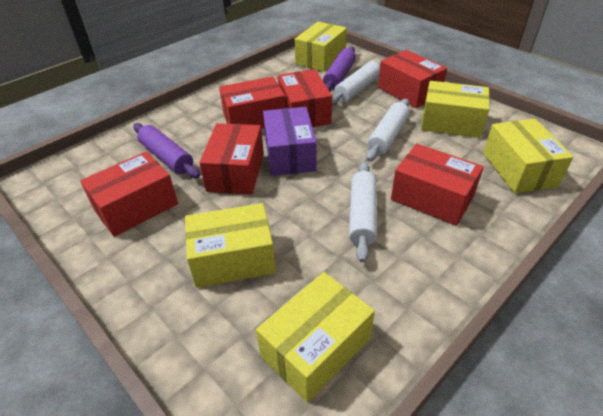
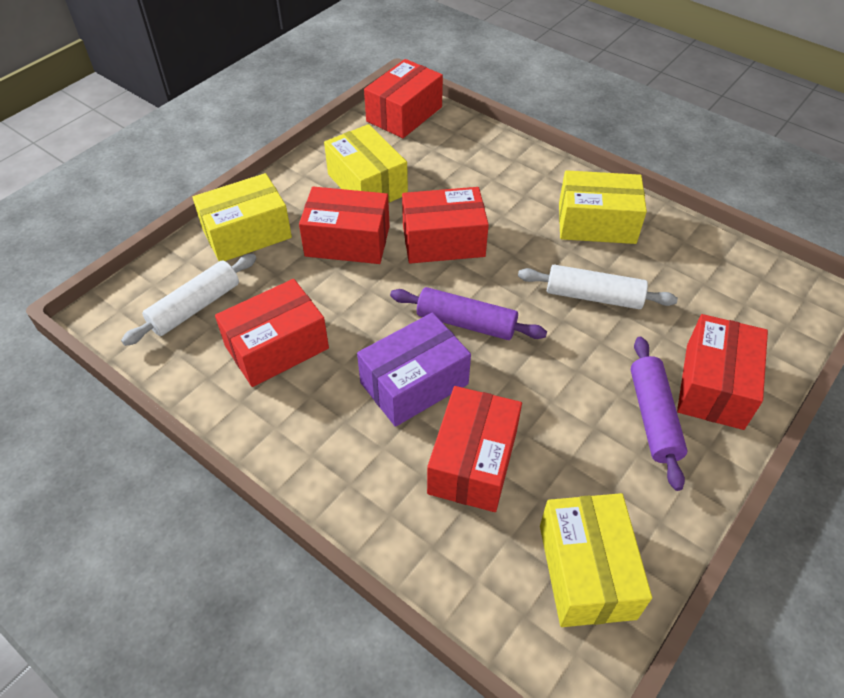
white rolling pin: 3 -> 2
yellow box: 5 -> 4

